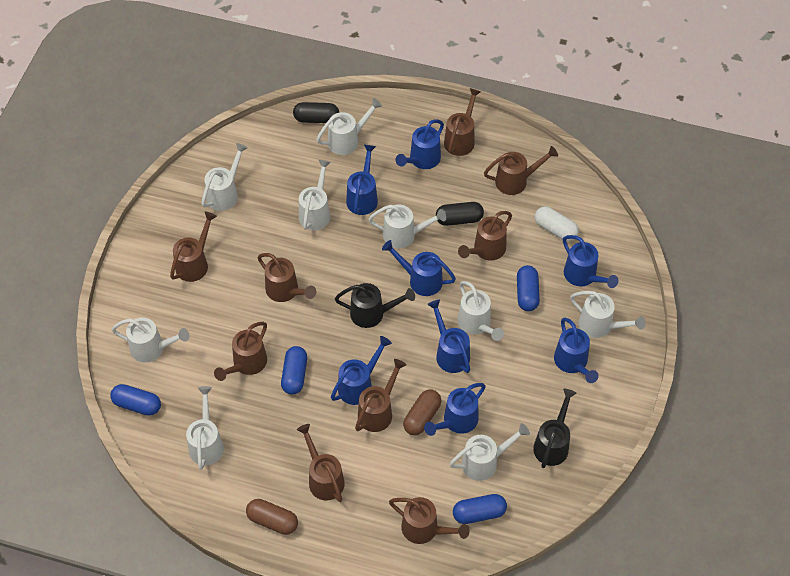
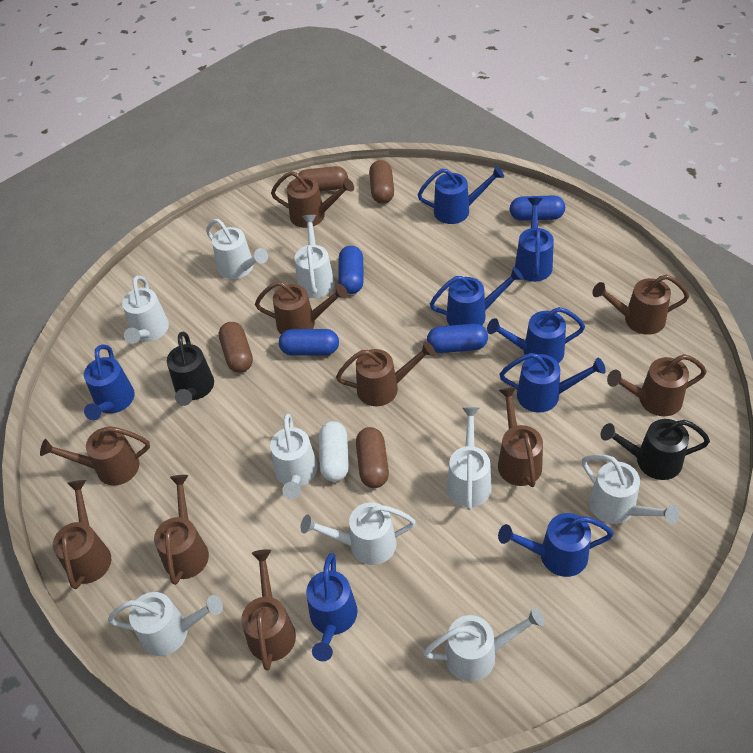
black capsule: 2 -> 0
brown capsule: 2 -> 4
brown watering can: 9 -> 10

